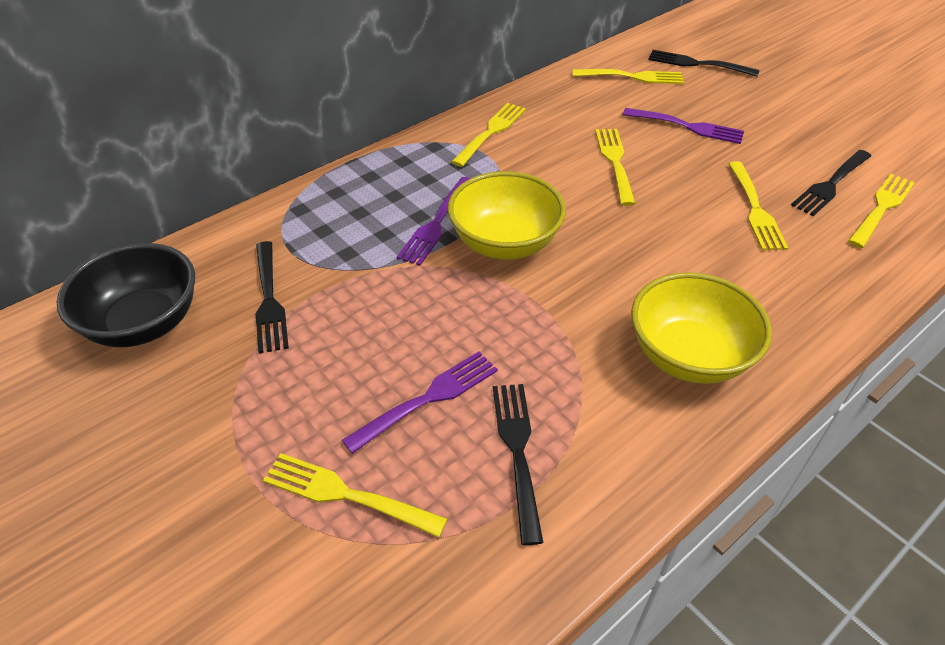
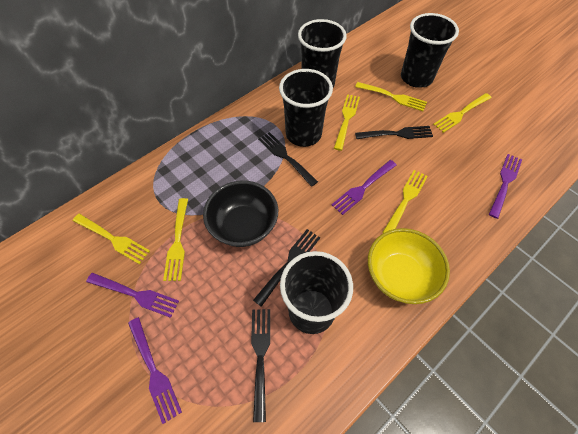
black cup: 0 -> 4
purple fork: 3 -> 4
yellow bowl: 2 -> 1

